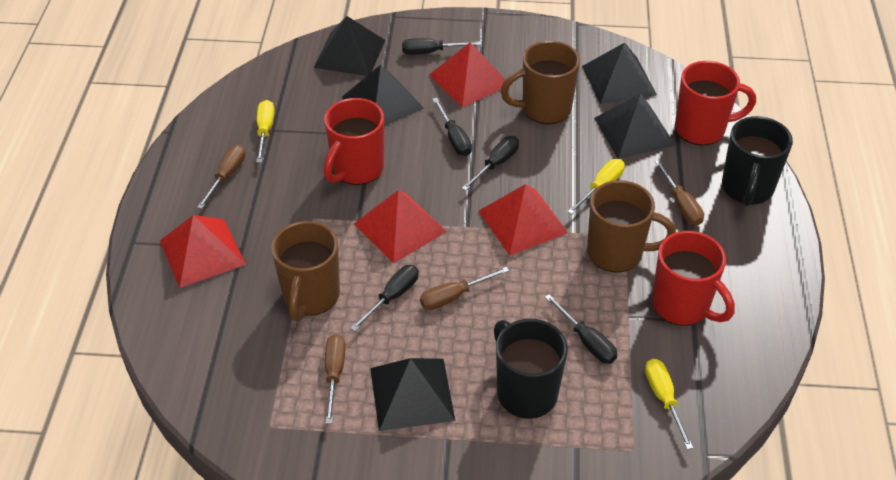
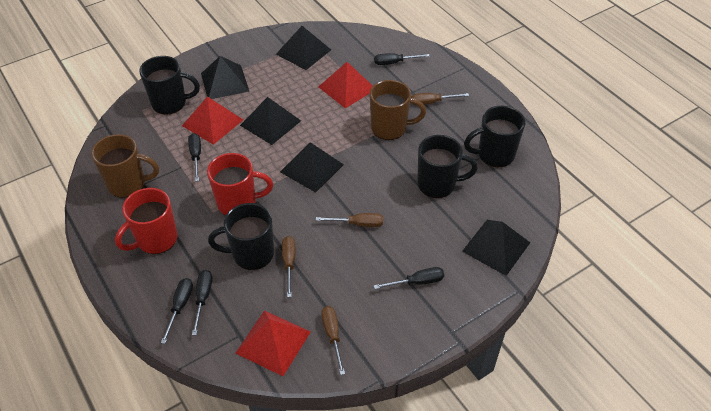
black mug: 2 -> 4
brown mug: 3 -> 2
red mug: 3 -> 2
red pyramid: 4 -> 3
yellow screwdriver: 3 -> 0

